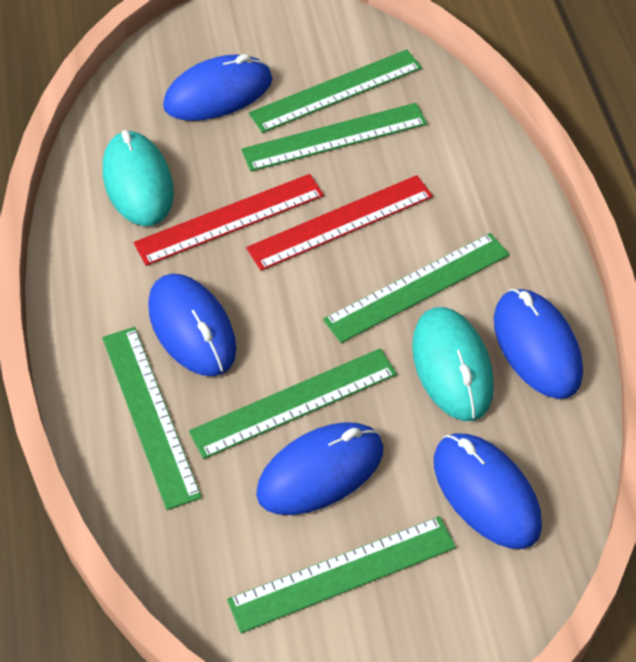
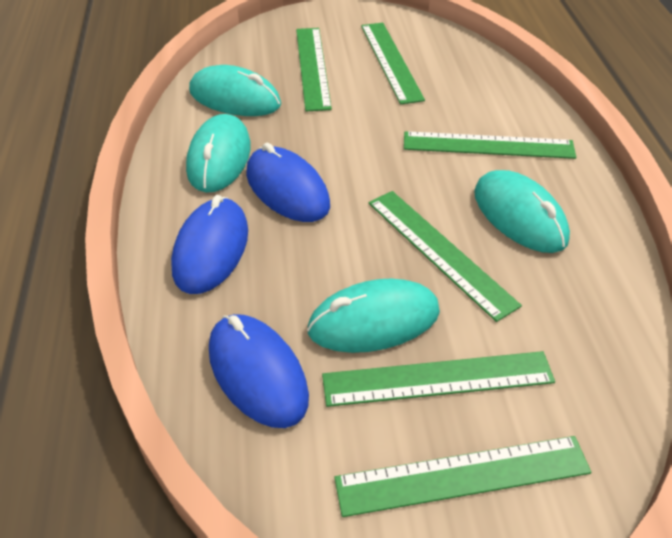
blue mouse: 5 -> 3
red ruler: 2 -> 0
turquoise mouse: 2 -> 4

